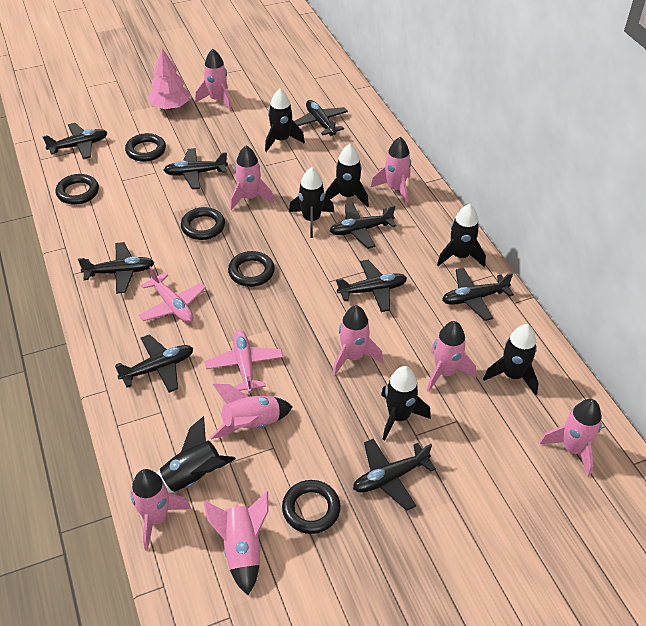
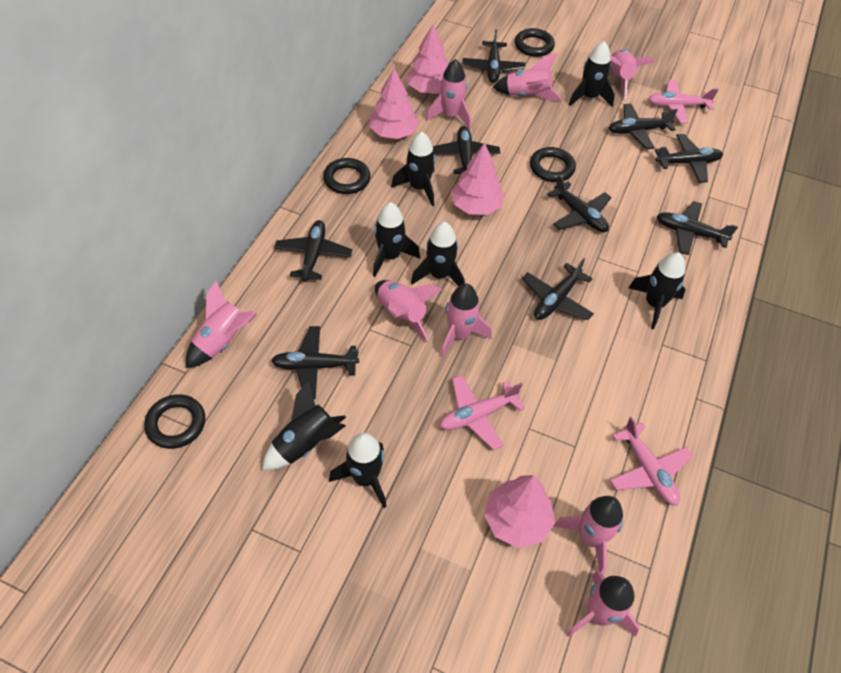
black ring: 5 -> 4
pink plane: 2 -> 3
pink rocket: 9 -> 8
pink tree: 1 -> 4

